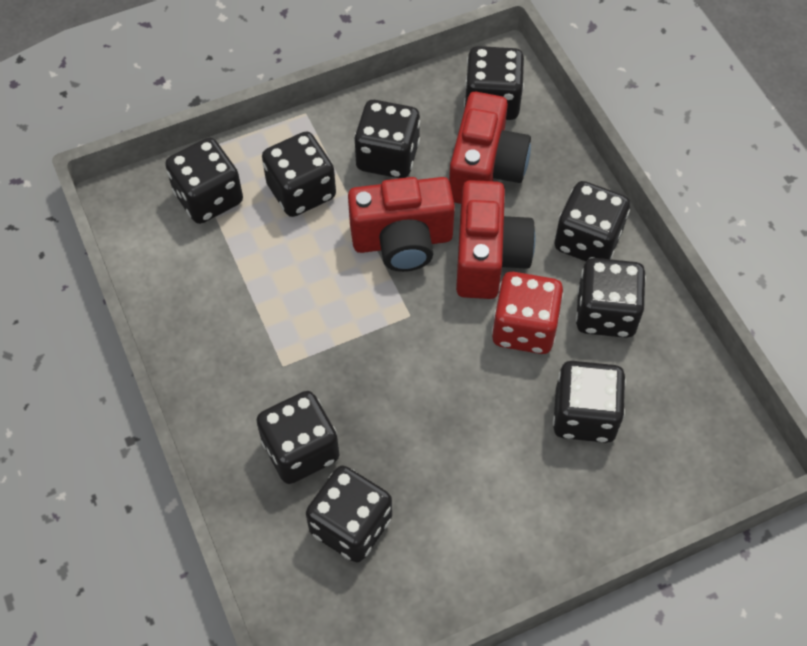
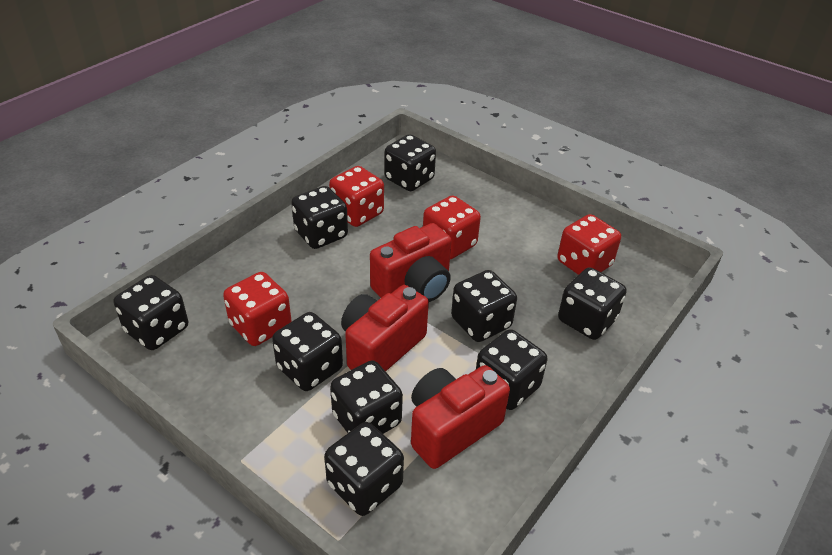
red dice: 1 -> 4

